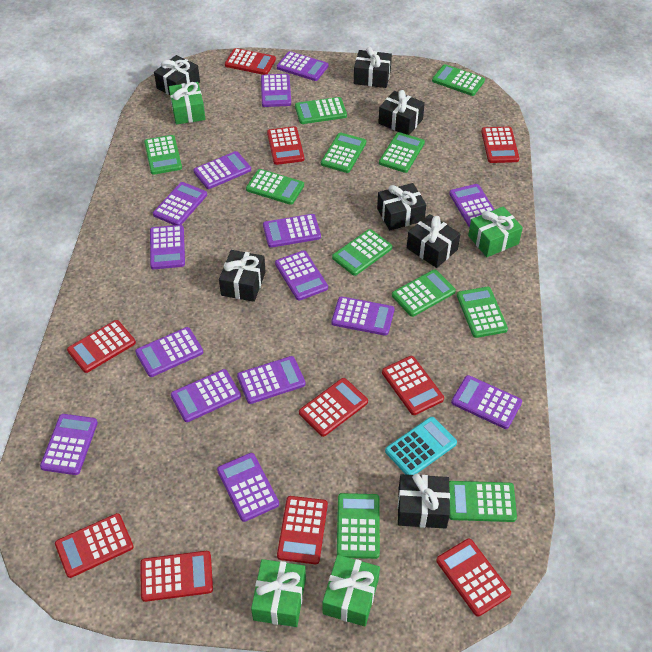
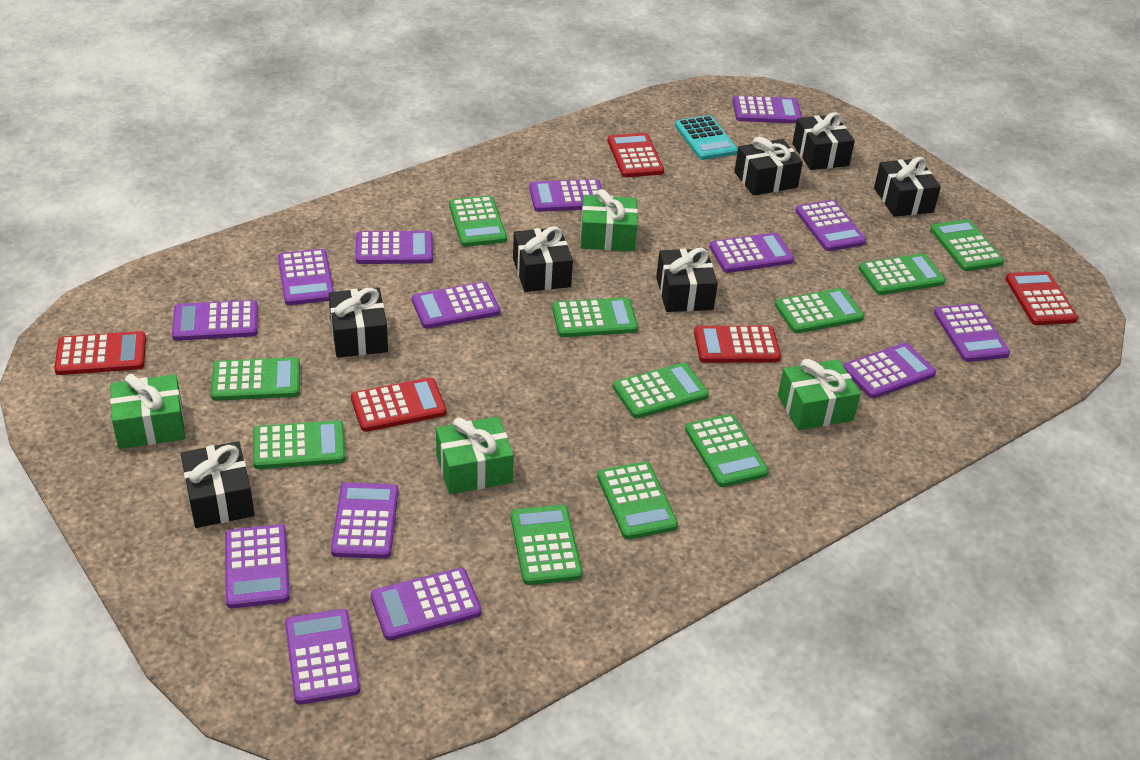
purple calculator: 15 -> 14
red calculator: 10 -> 5

